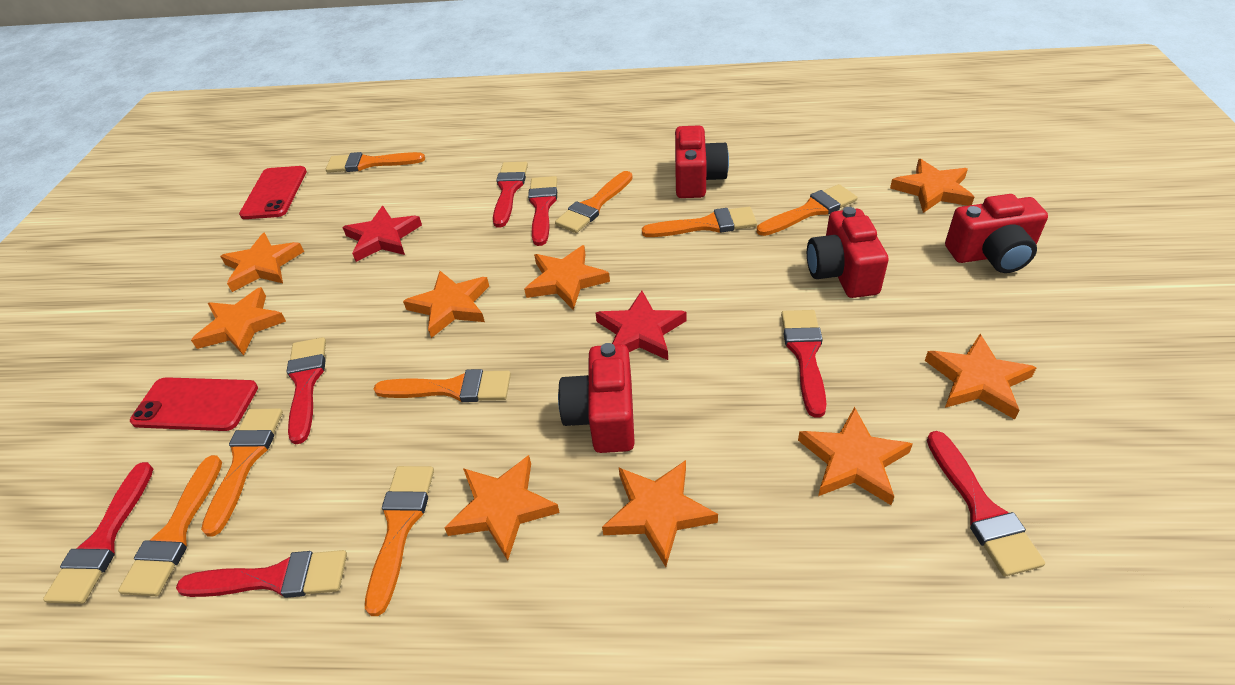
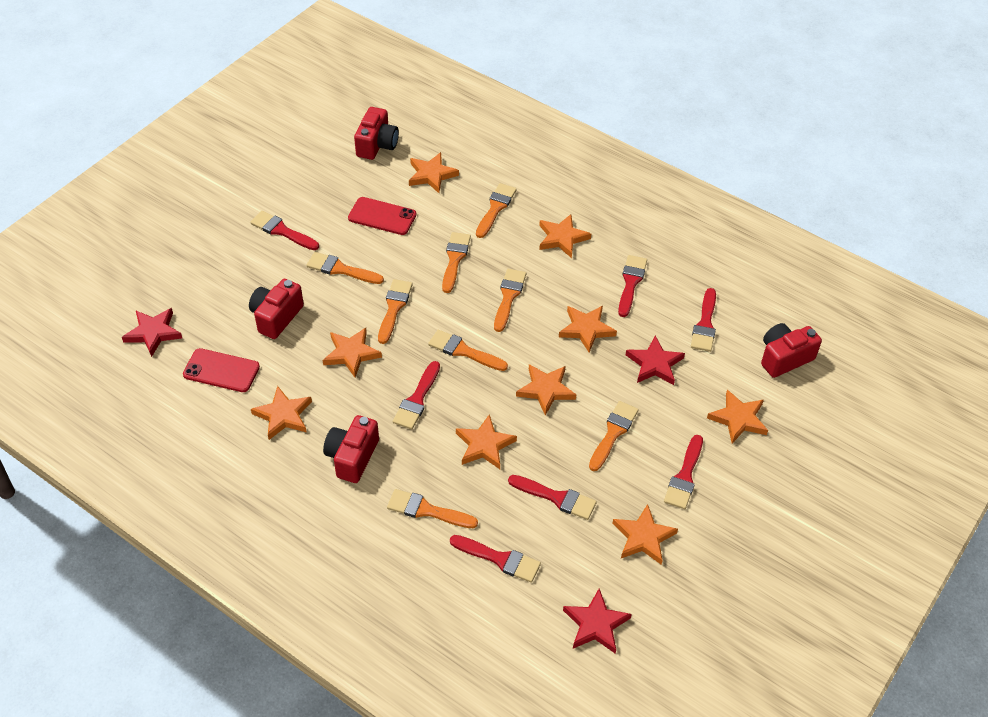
red star: 2 -> 3

